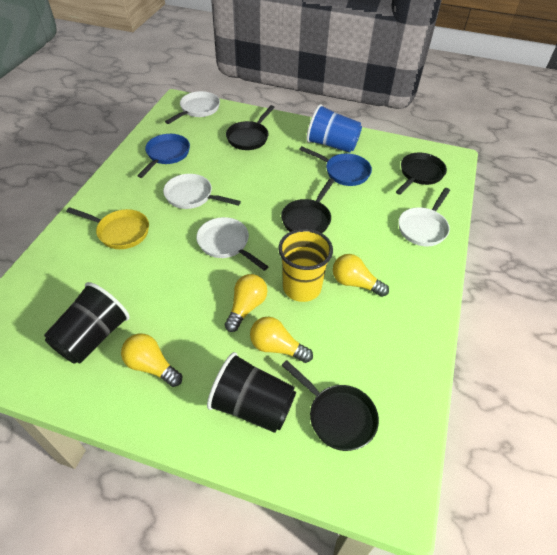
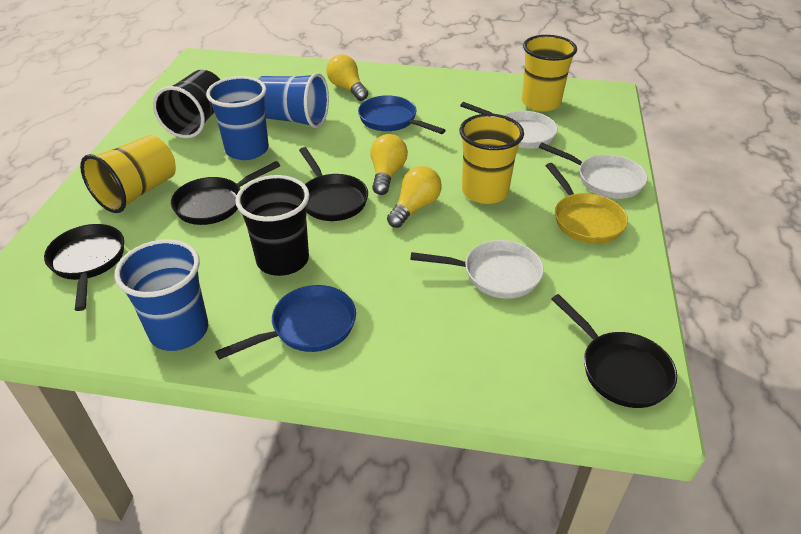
blue cup: 1 -> 3
white pan: 4 -> 3
yellow cup: 1 -> 3
yellow light bulb: 4 -> 3

